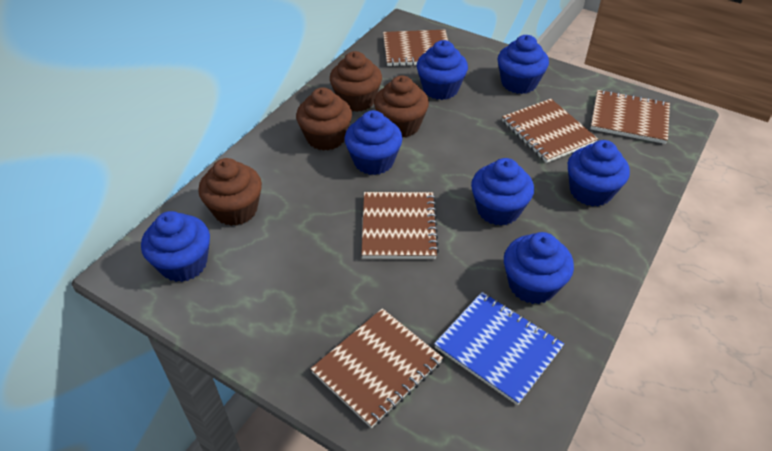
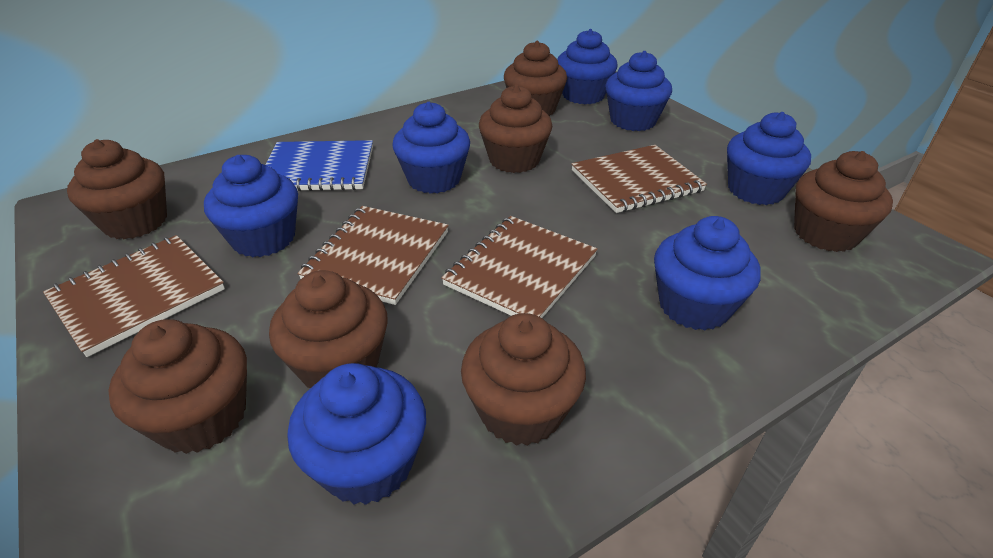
brown cupcake: 4 -> 7
brown notebook: 5 -> 4

